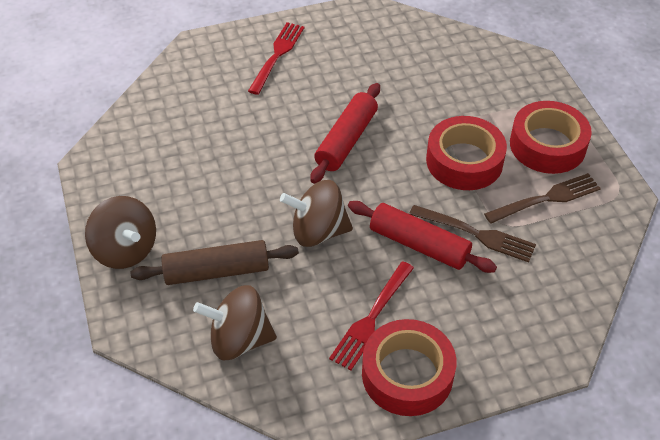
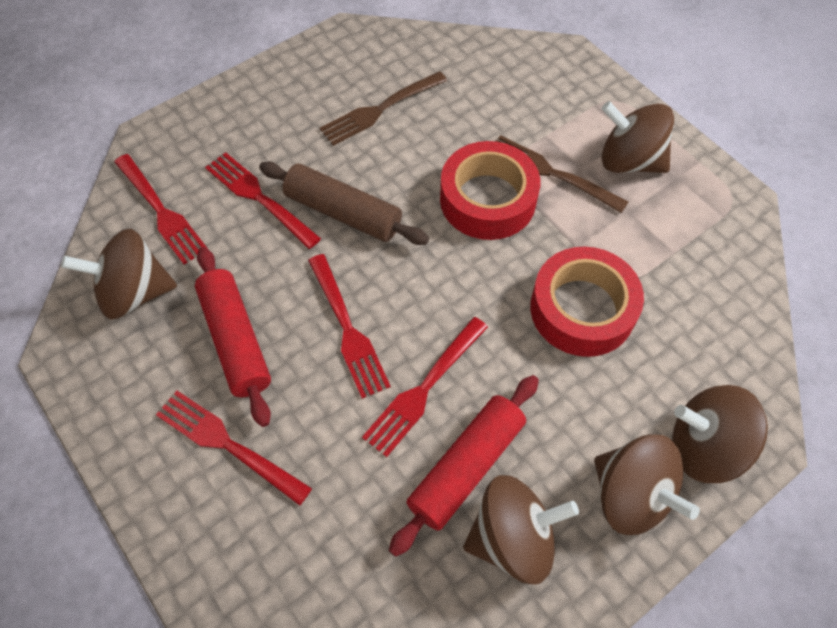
brown spinning top: 3 -> 5
red fork: 2 -> 5
red tape: 3 -> 2

